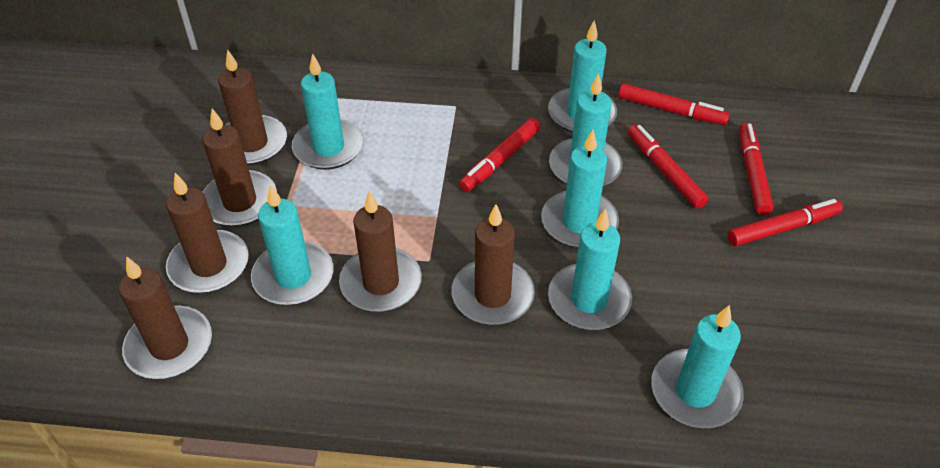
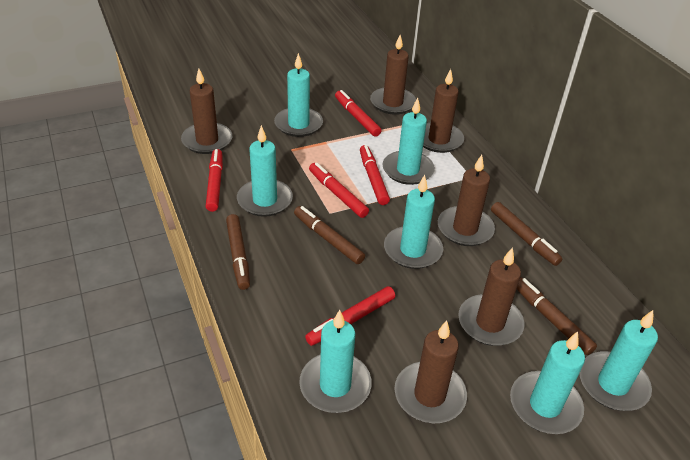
brown marker: 0 -> 4

